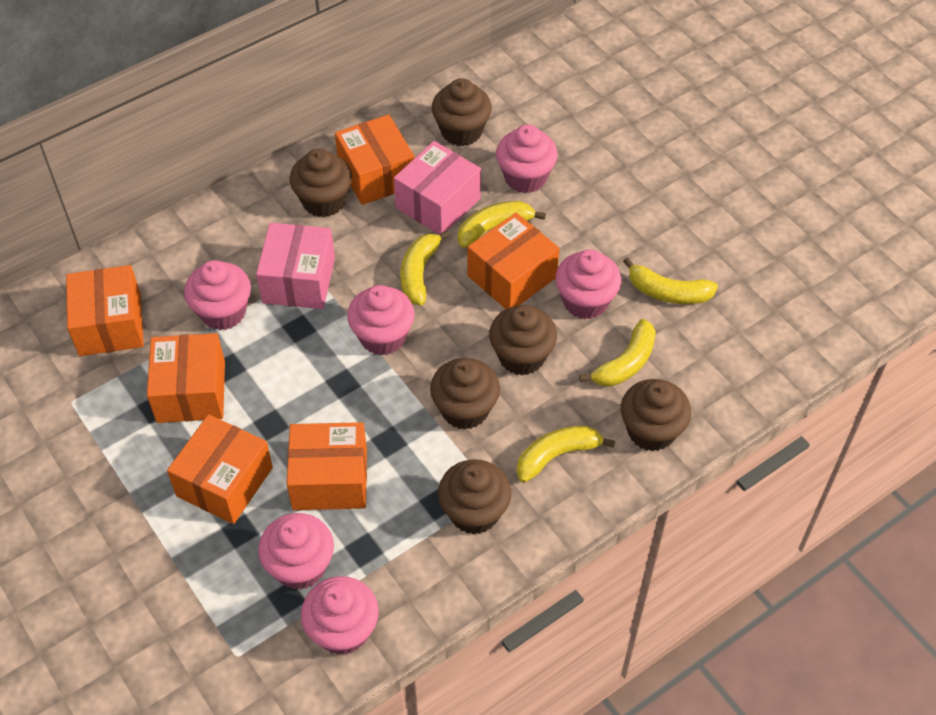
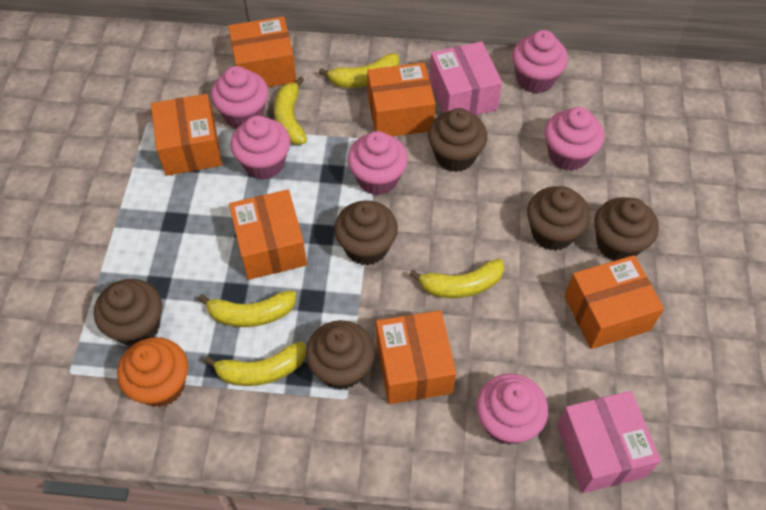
orange cupcake: 0 -> 1

